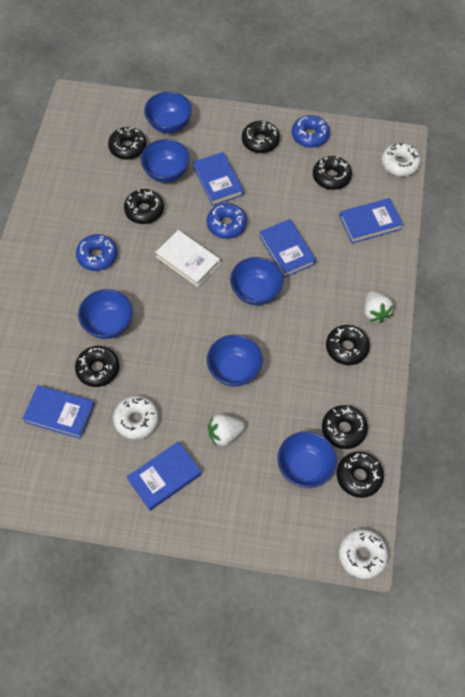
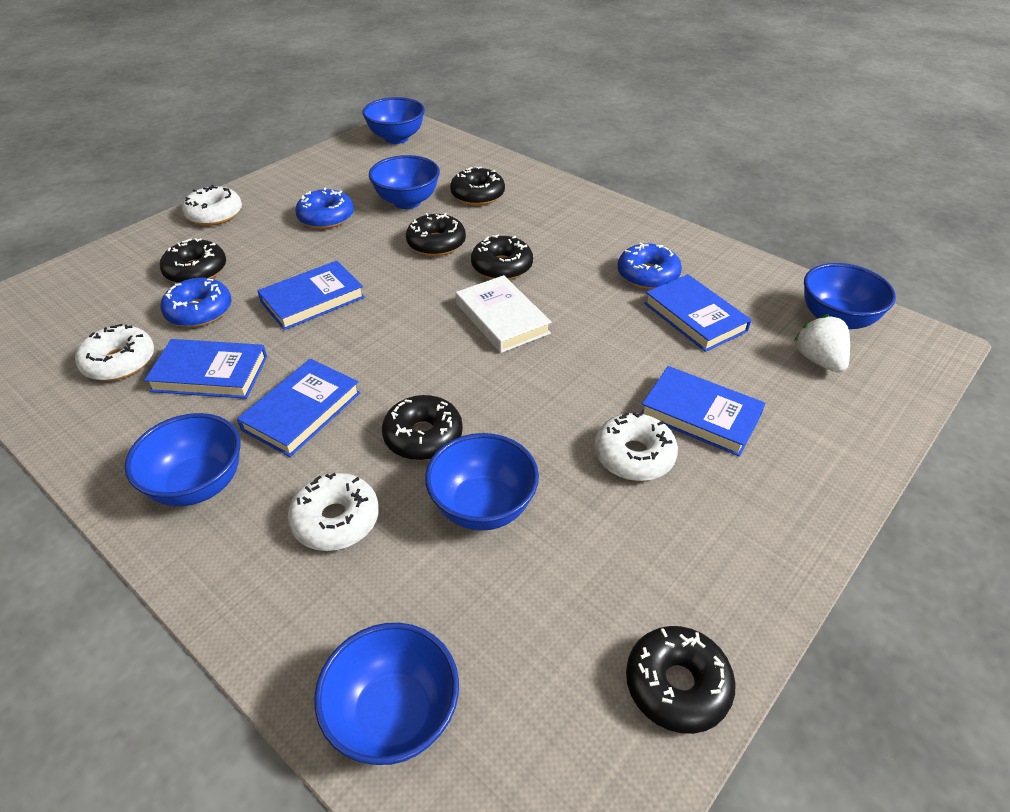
black donut: 8 -> 6
white donut: 3 -> 4
white strawberry: 2 -> 1

